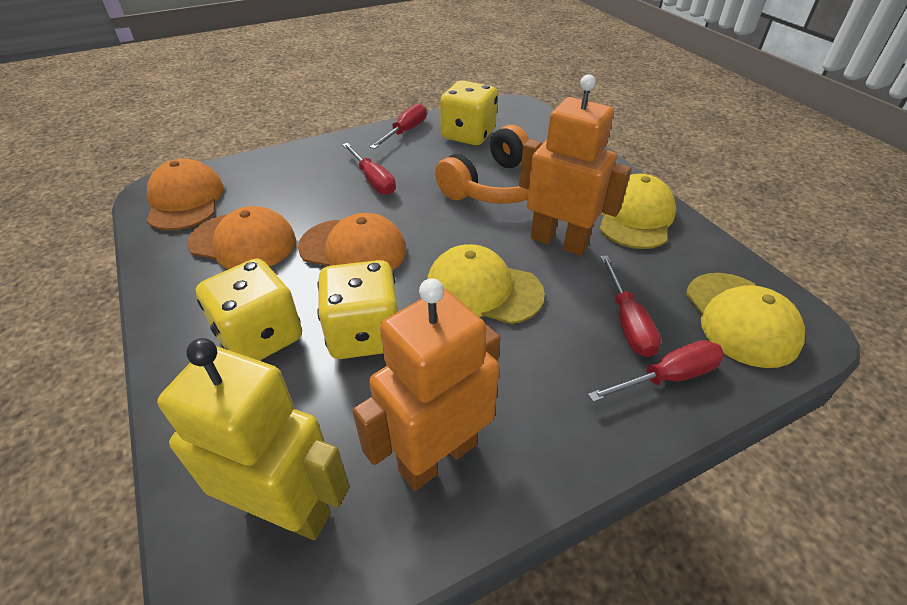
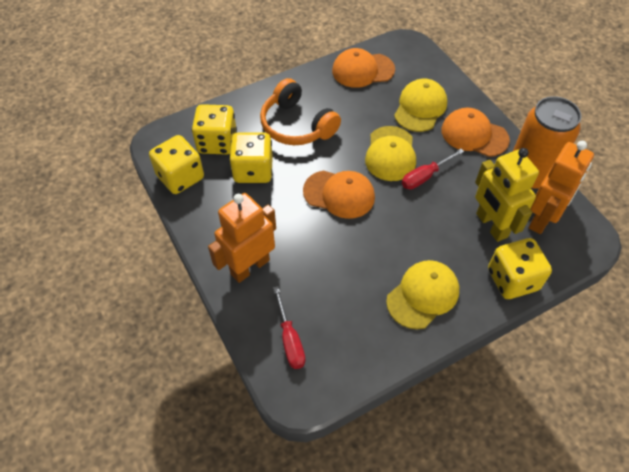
orange can: 0 -> 1
red screwdriver: 4 -> 2
yellow dice: 3 -> 4

